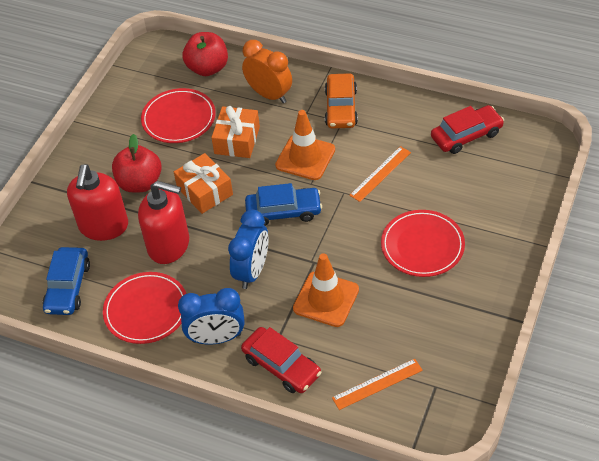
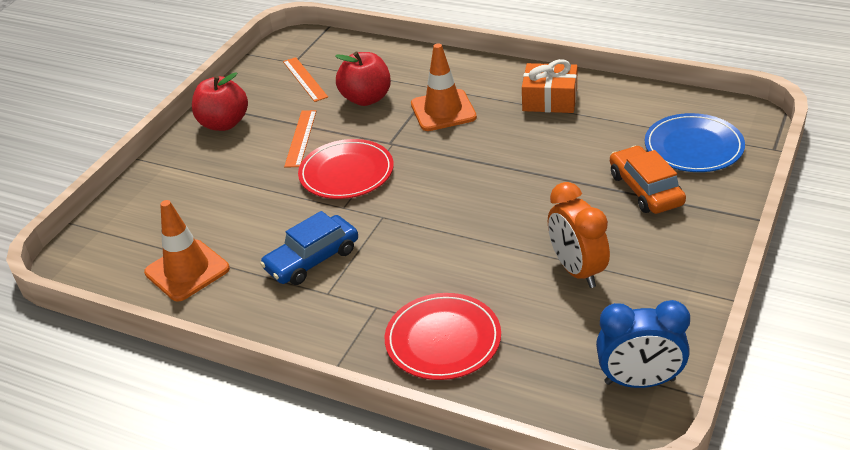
blue car: 2 -> 1
blue clock: 2 -> 1
blue plate: 0 -> 1
orange gift: 2 -> 1
red car: 2 -> 0
red plate: 3 -> 2
red soap dispenser: 2 -> 0

